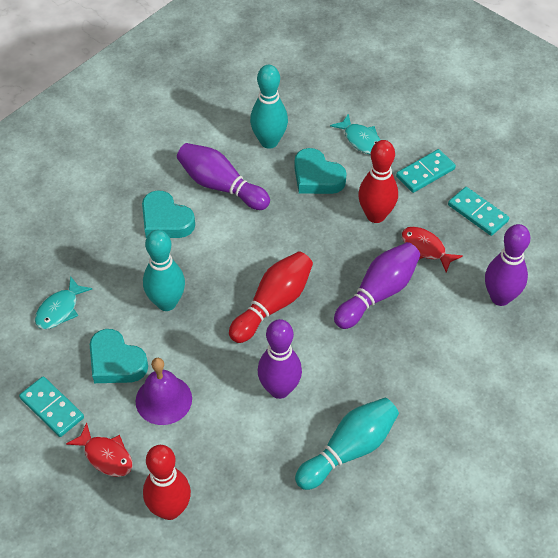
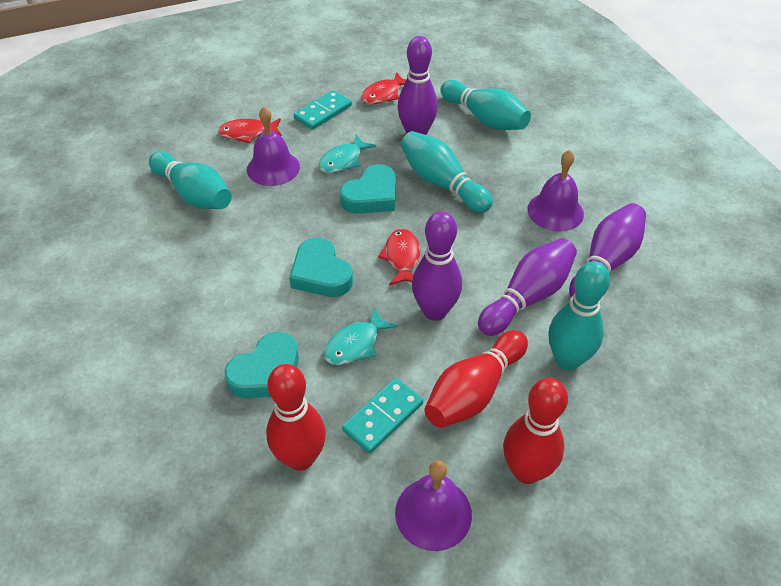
purple bell: 1 -> 3
red fish: 2 -> 3
turquoise bowling pin: 3 -> 4
turquoise domino: 3 -> 2

